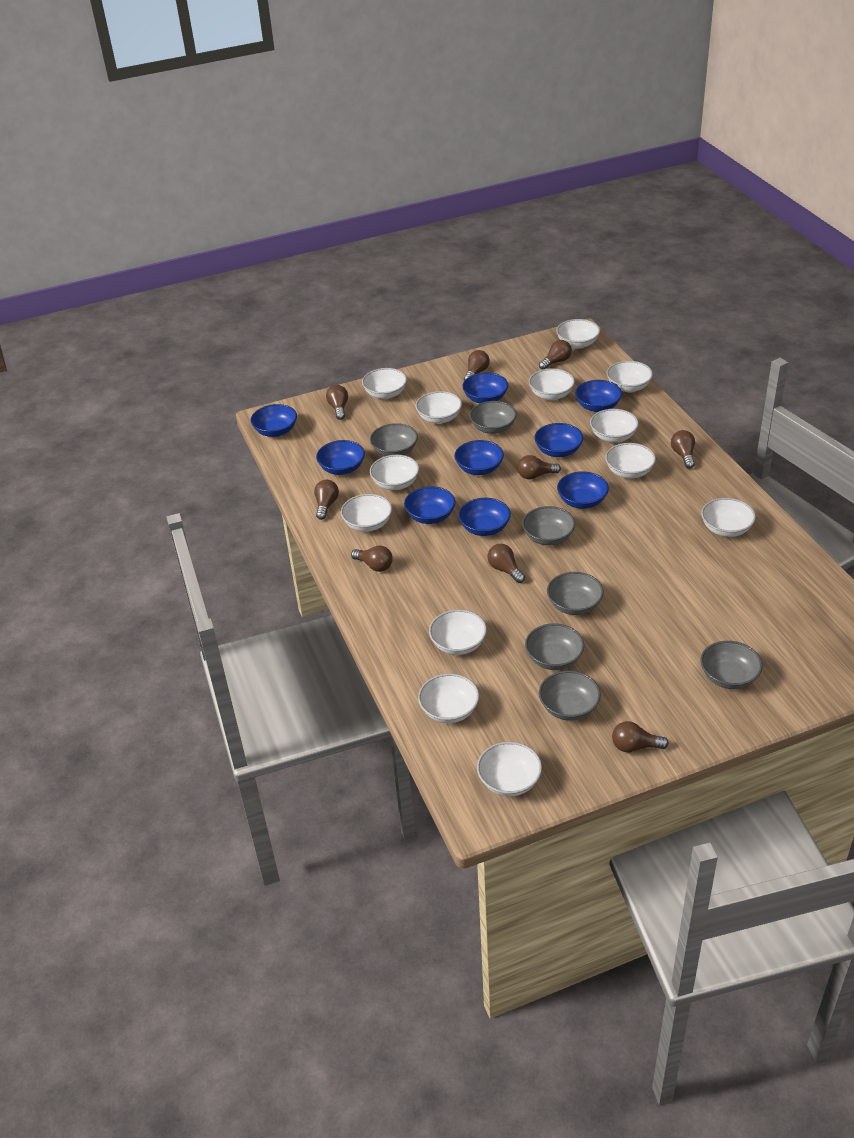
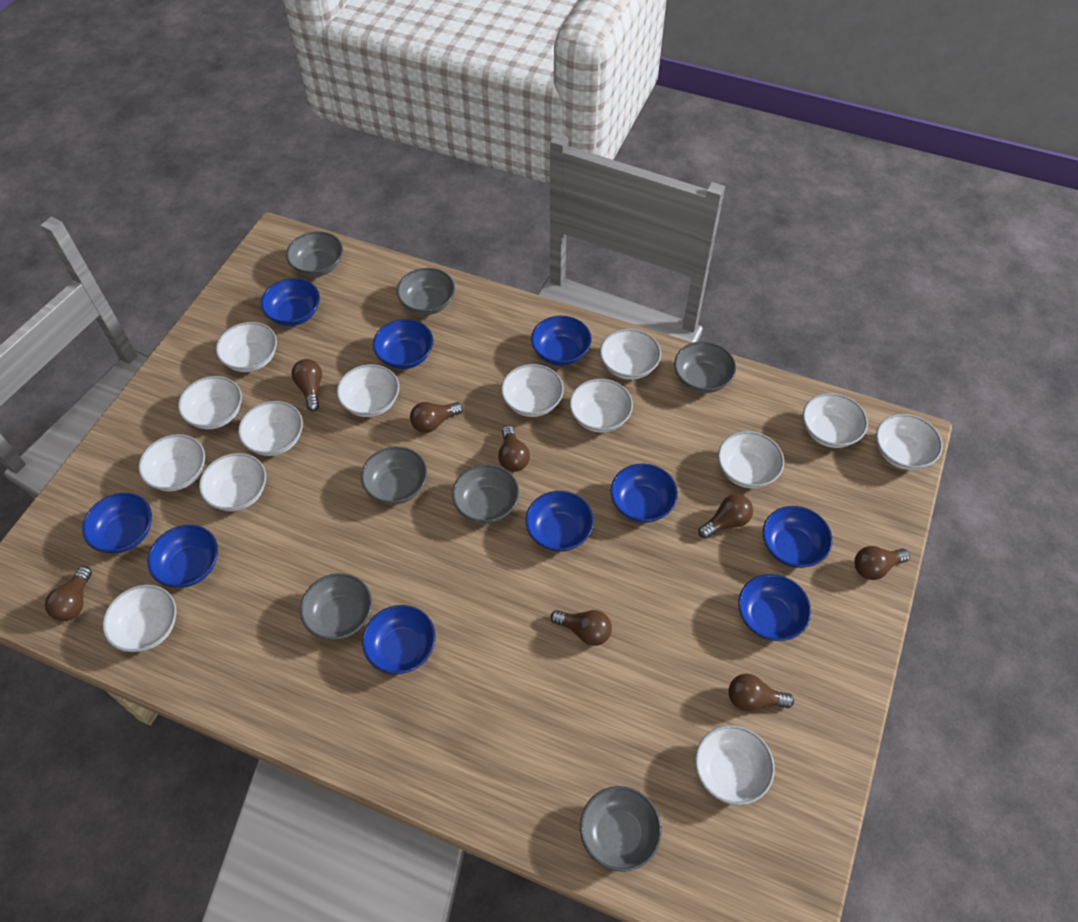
blue bowl: 9 -> 10
brown light bulb: 9 -> 8
white bowl: 13 -> 14

